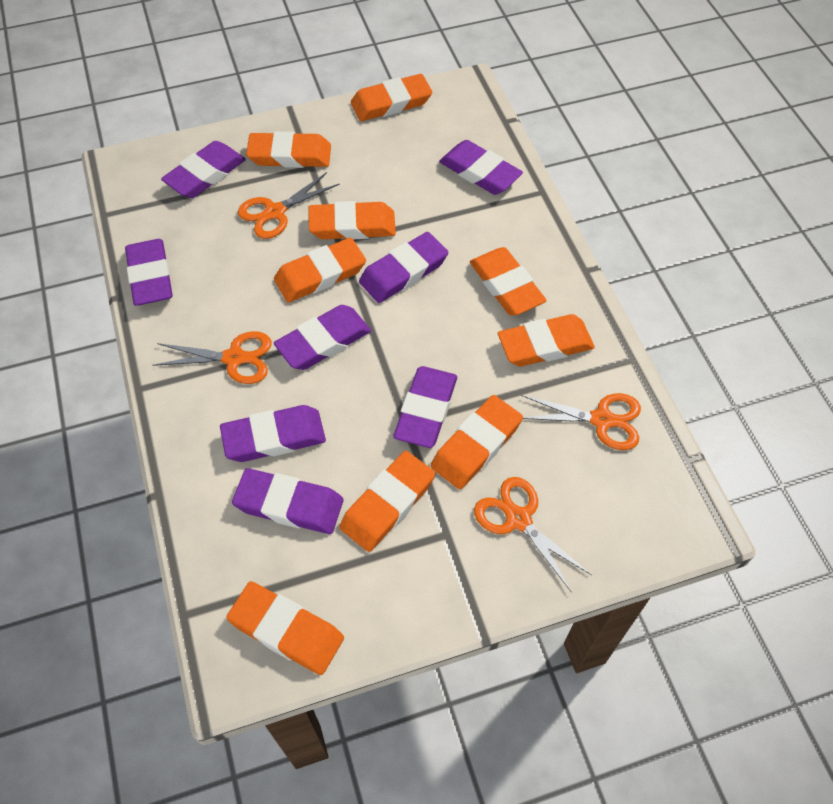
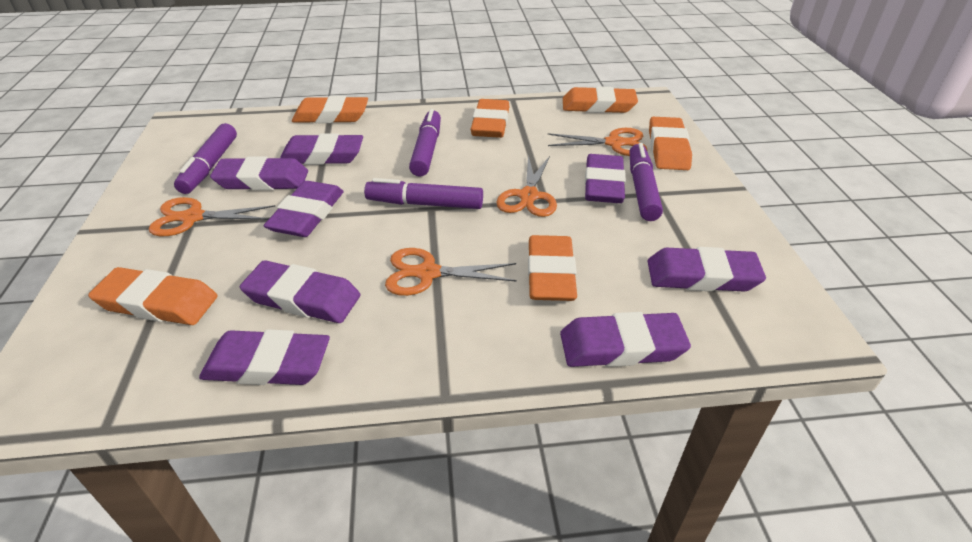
orange eraser: 9 -> 6
purple marker: 0 -> 4

